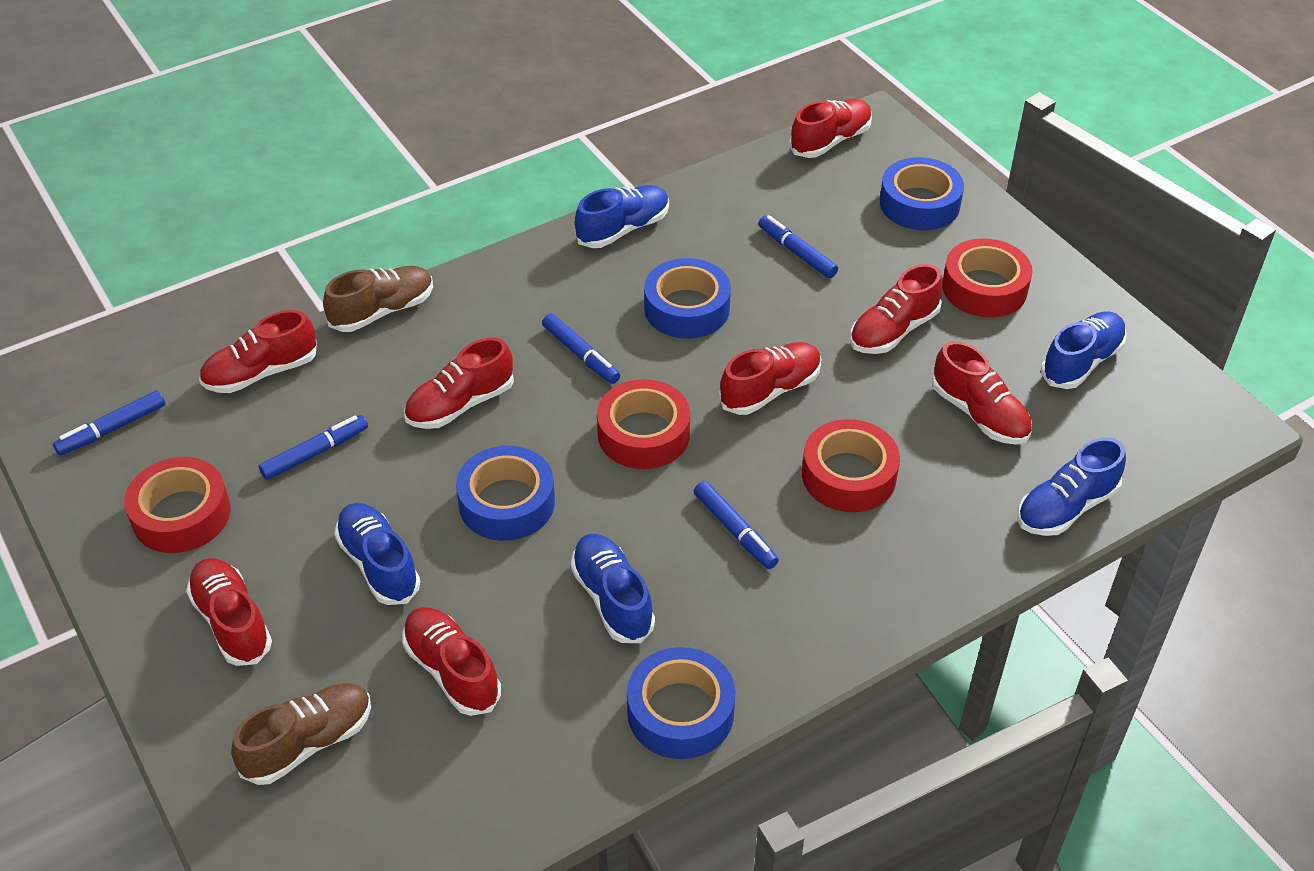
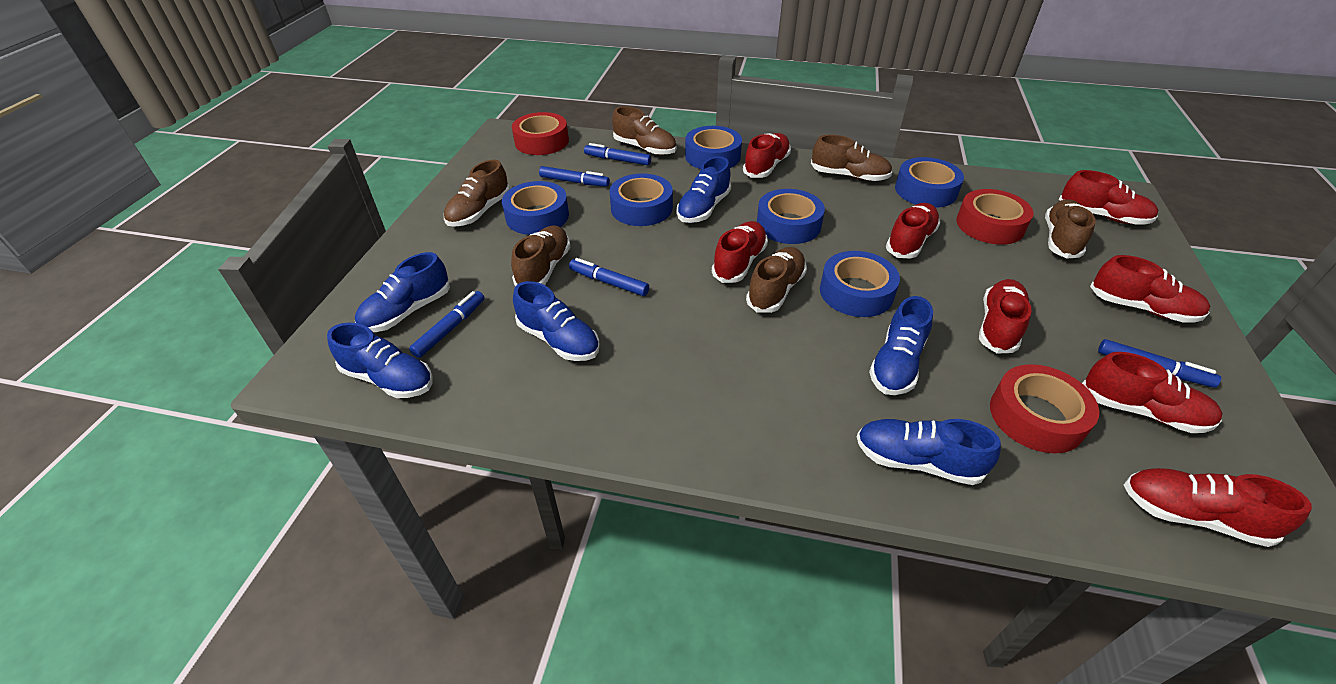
blue shoe: 5 -> 6
blue tape: 4 -> 6
brown shoe: 2 -> 6
red tape: 4 -> 3

